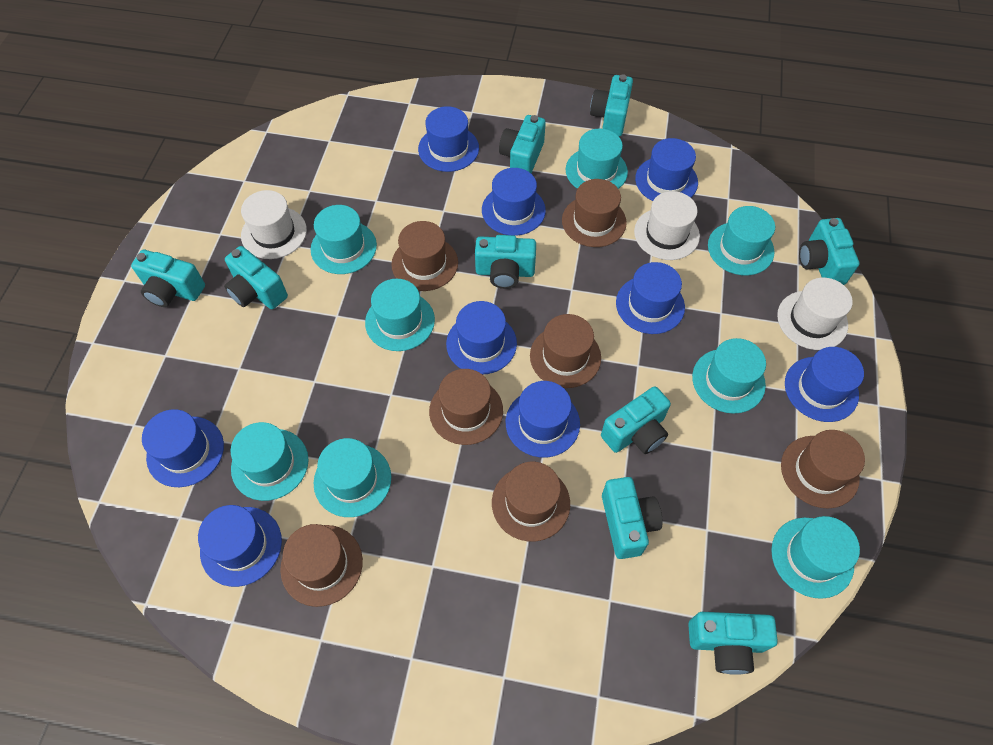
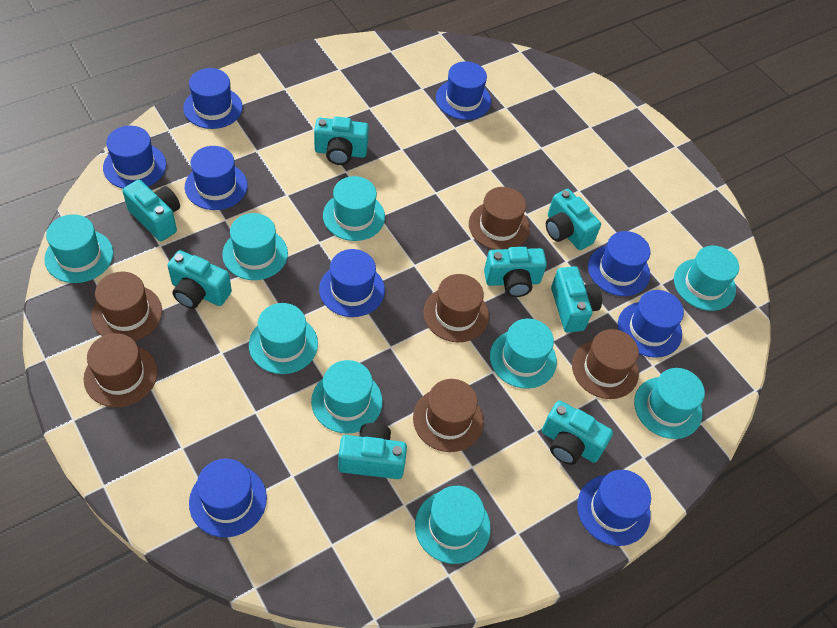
brown hat: 7 -> 6
turquoise camera: 9 -> 8
turquoise hat: 8 -> 9
white hat: 3 -> 0

